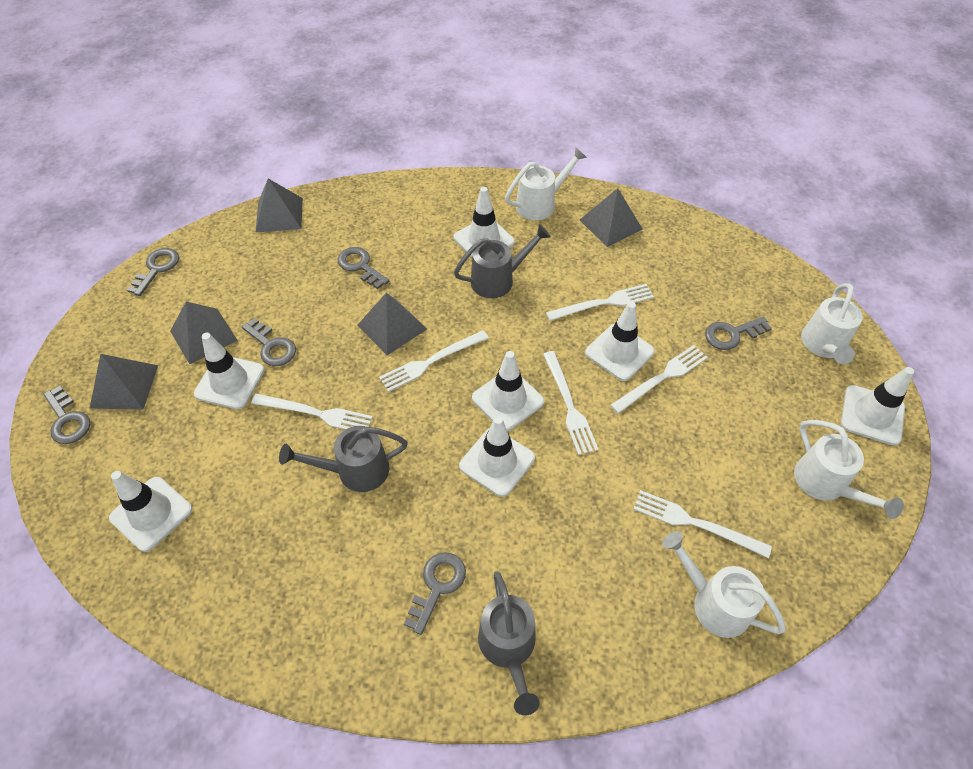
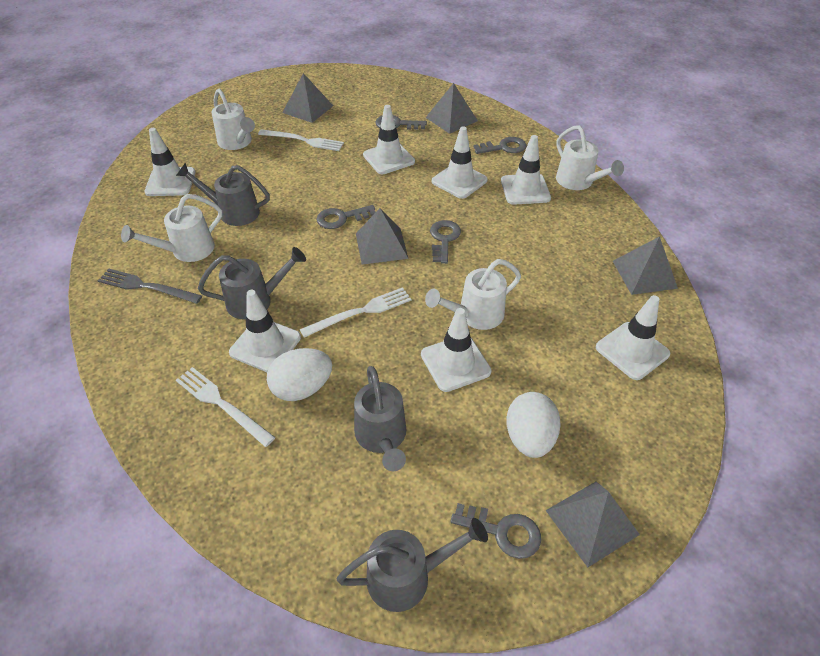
grey fork: 0 -> 1
grey key: 6 -> 5
grey watering can: 3 -> 4
white egg: 0 -> 2
white fork: 6 -> 3

